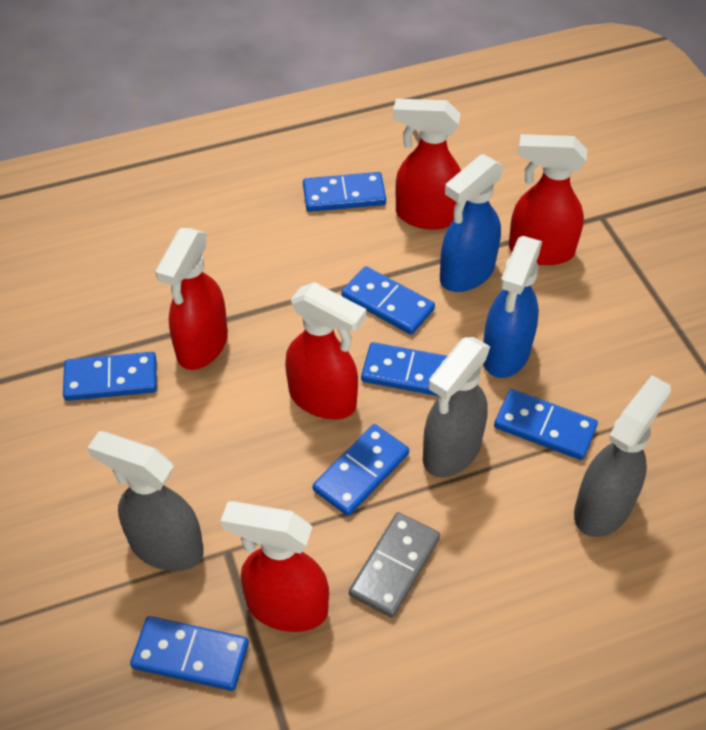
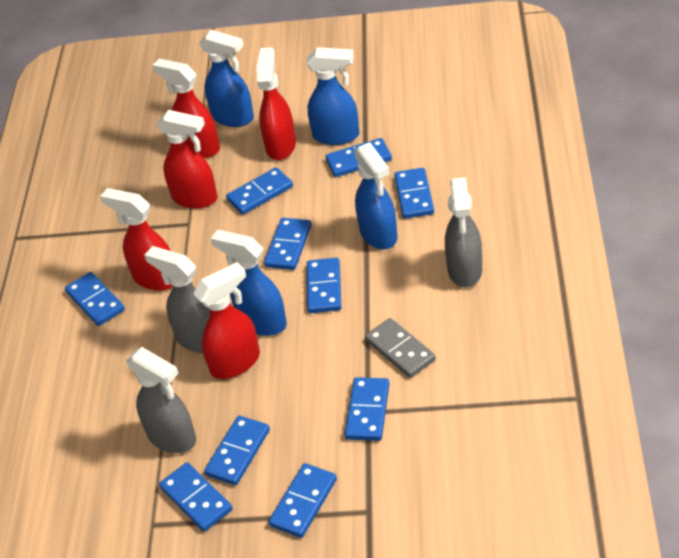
blue domino: 7 -> 10
blue spray bottle: 2 -> 4

